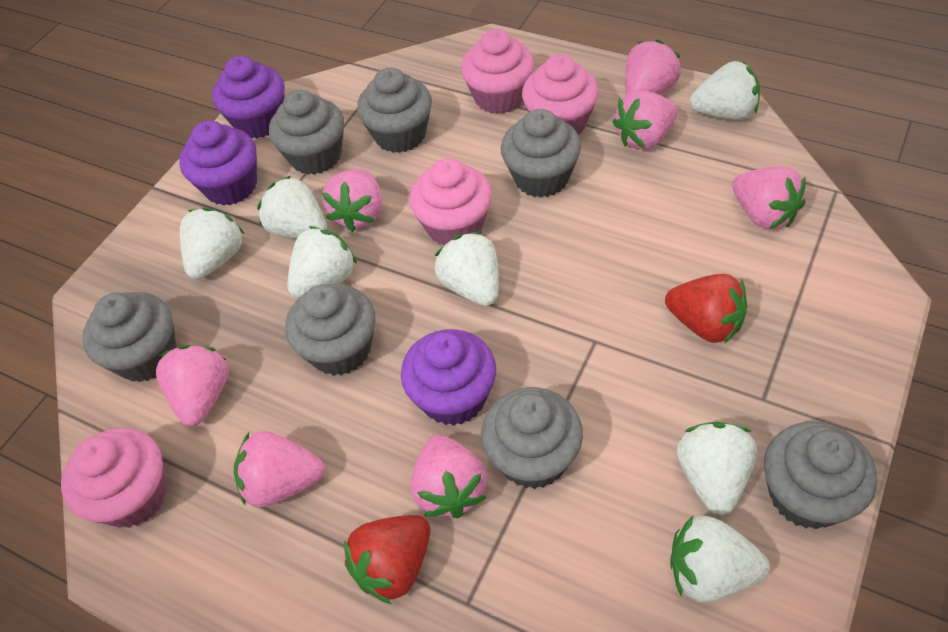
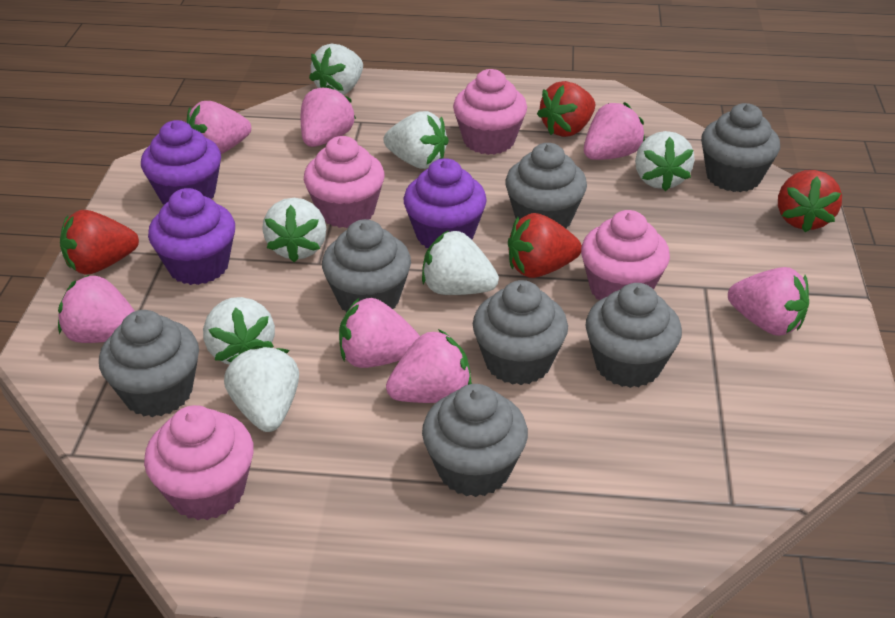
red strawberry: 2 -> 4

